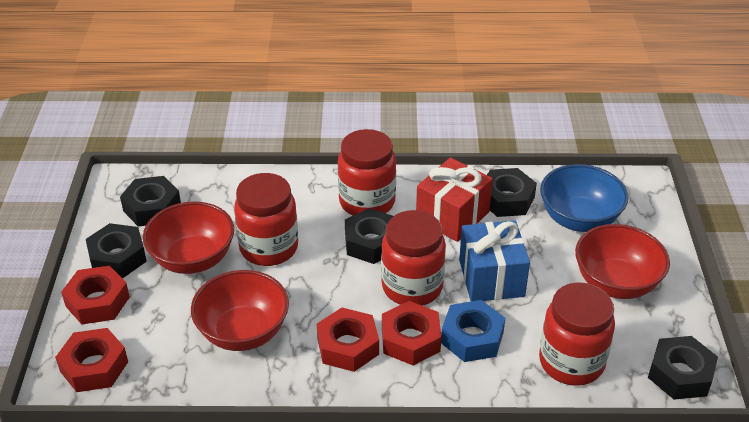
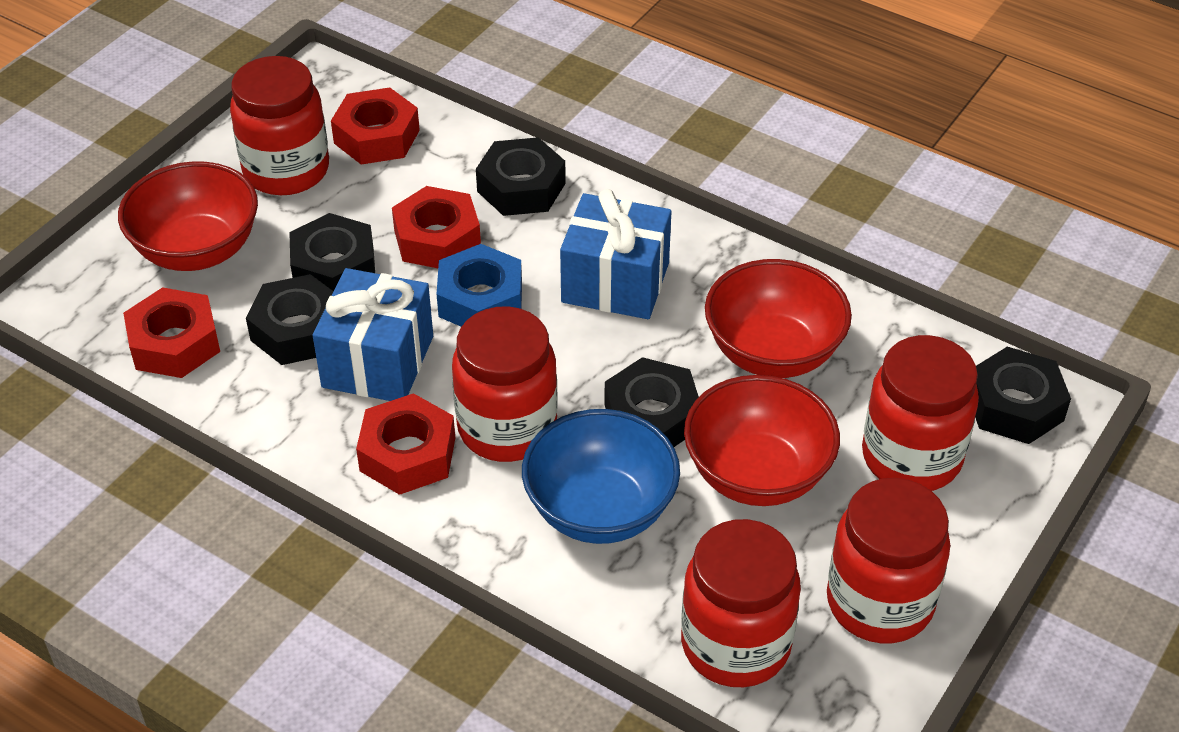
blue gift: 1 -> 2
red gift: 1 -> 0
red jar: 4 -> 5

